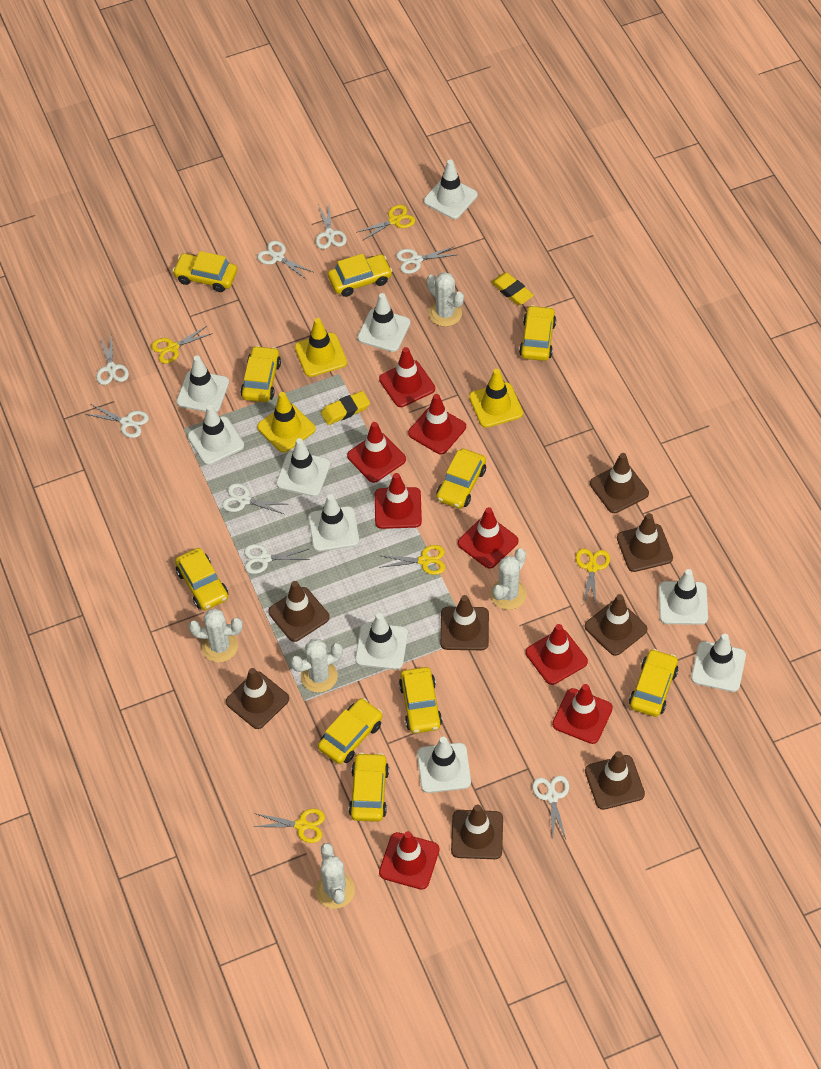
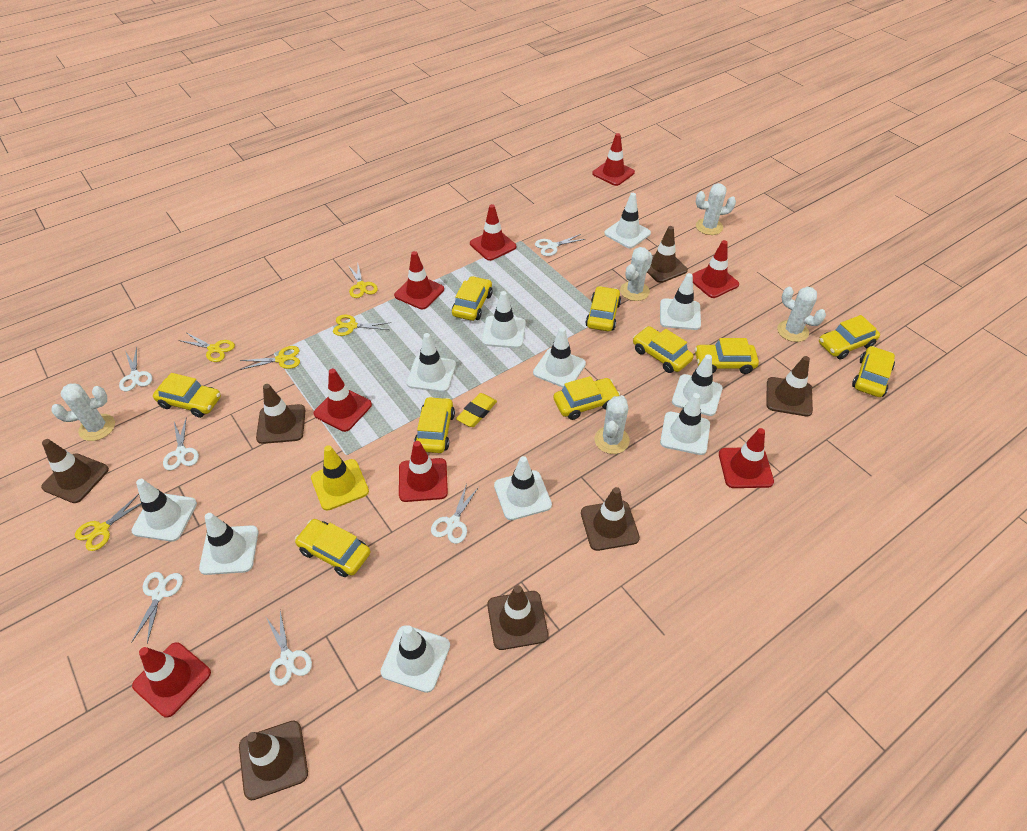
brown traffic cone: 8 -> 7
white scissors: 8 -> 6
white traffic cone: 10 -> 11
yellow eraser: 2 -> 1
yellow traffic cone: 3 -> 1

